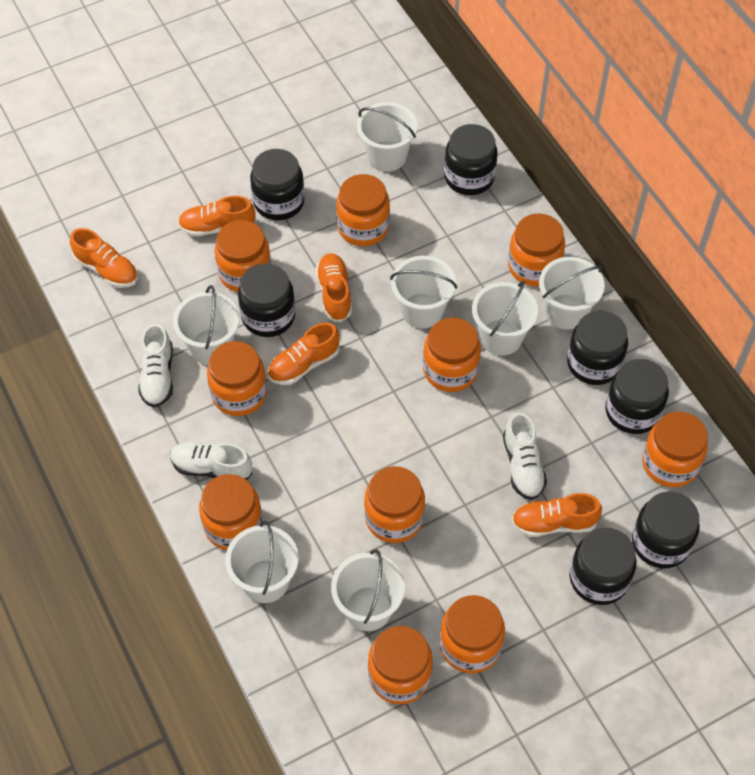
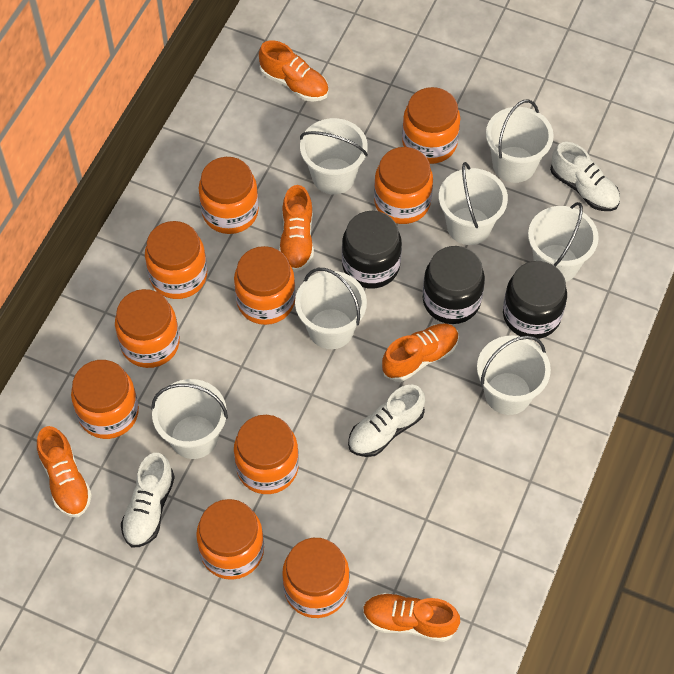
black jar: 7 -> 3

